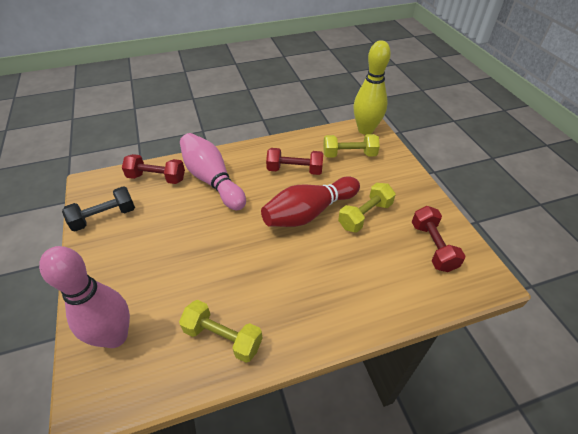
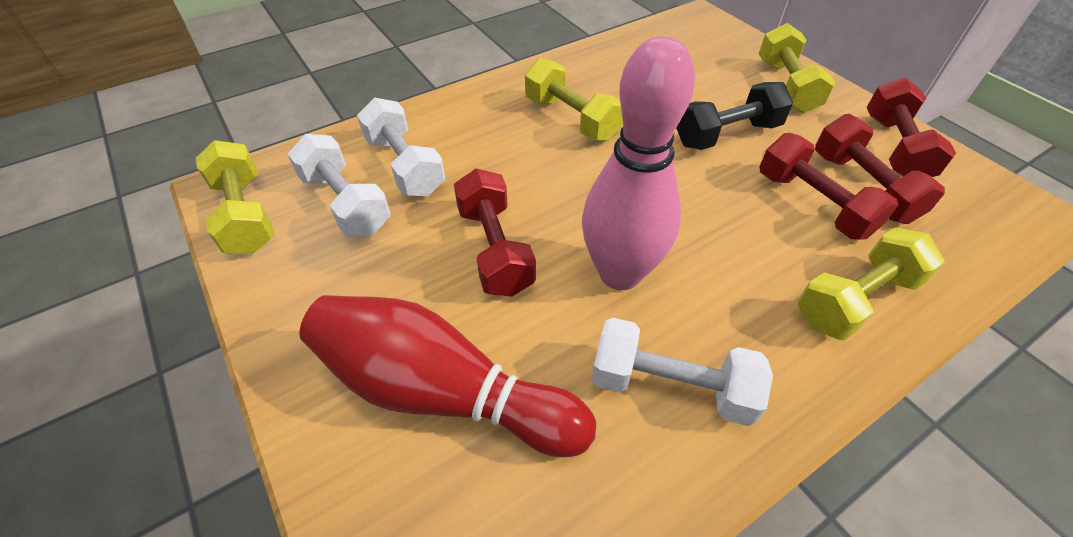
pink bowling pin: 2 -> 1
red dumbbell: 3 -> 4
white dumbbell: 0 -> 3
yellow bowling pin: 1 -> 0
yellow dumbbell: 3 -> 4

